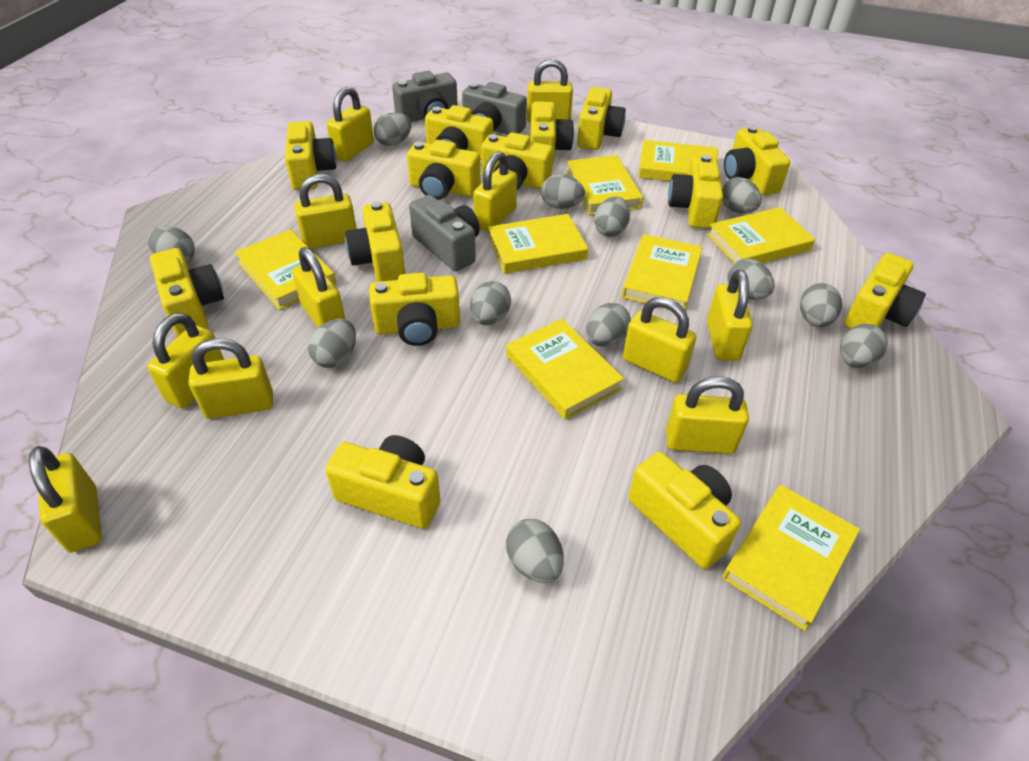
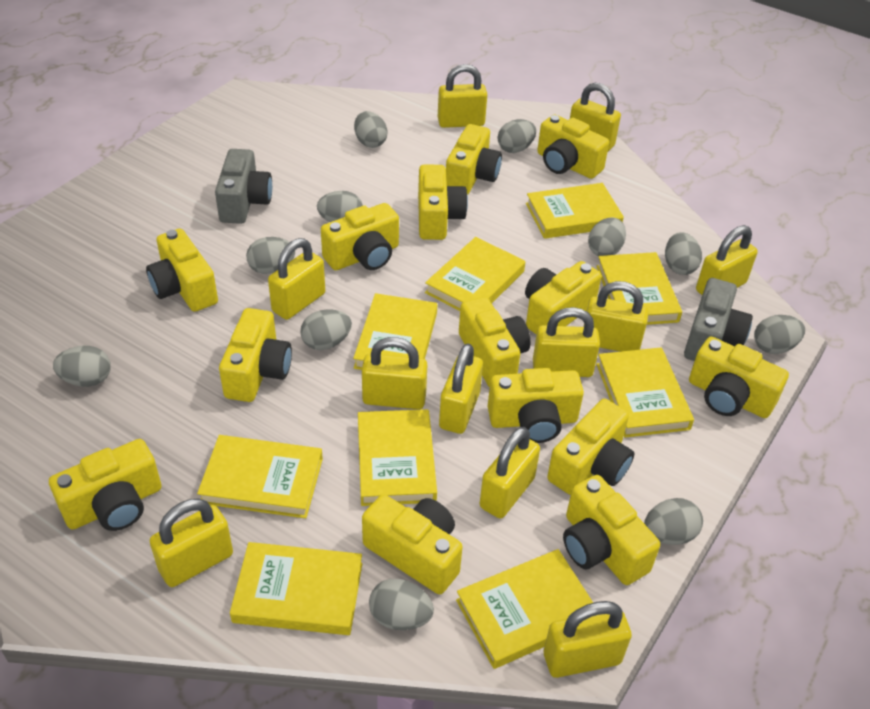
grey camera: 3 -> 2
grey egg: 12 -> 11
yellow book: 8 -> 9

